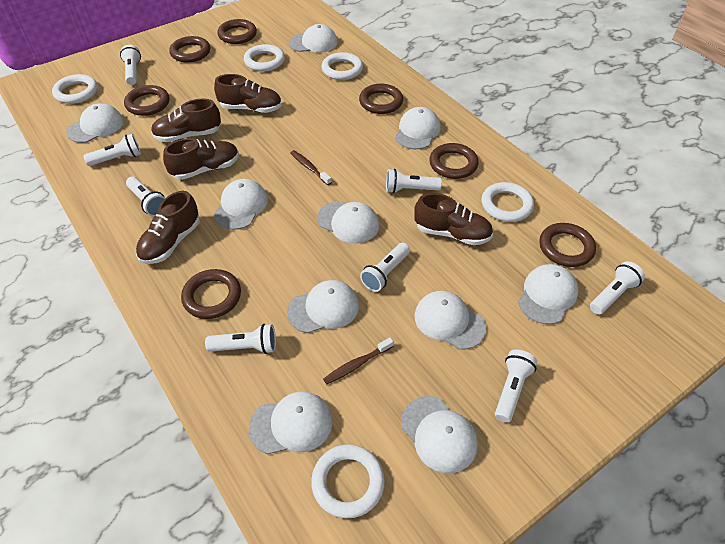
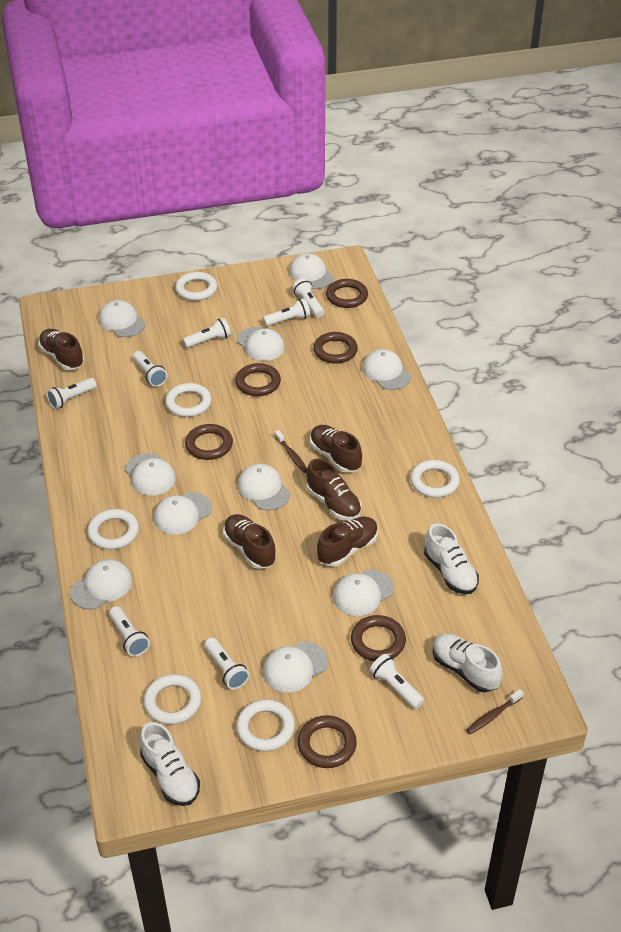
brown ring: 7 -> 6
white ring: 5 -> 6
white shoe: 0 -> 3

